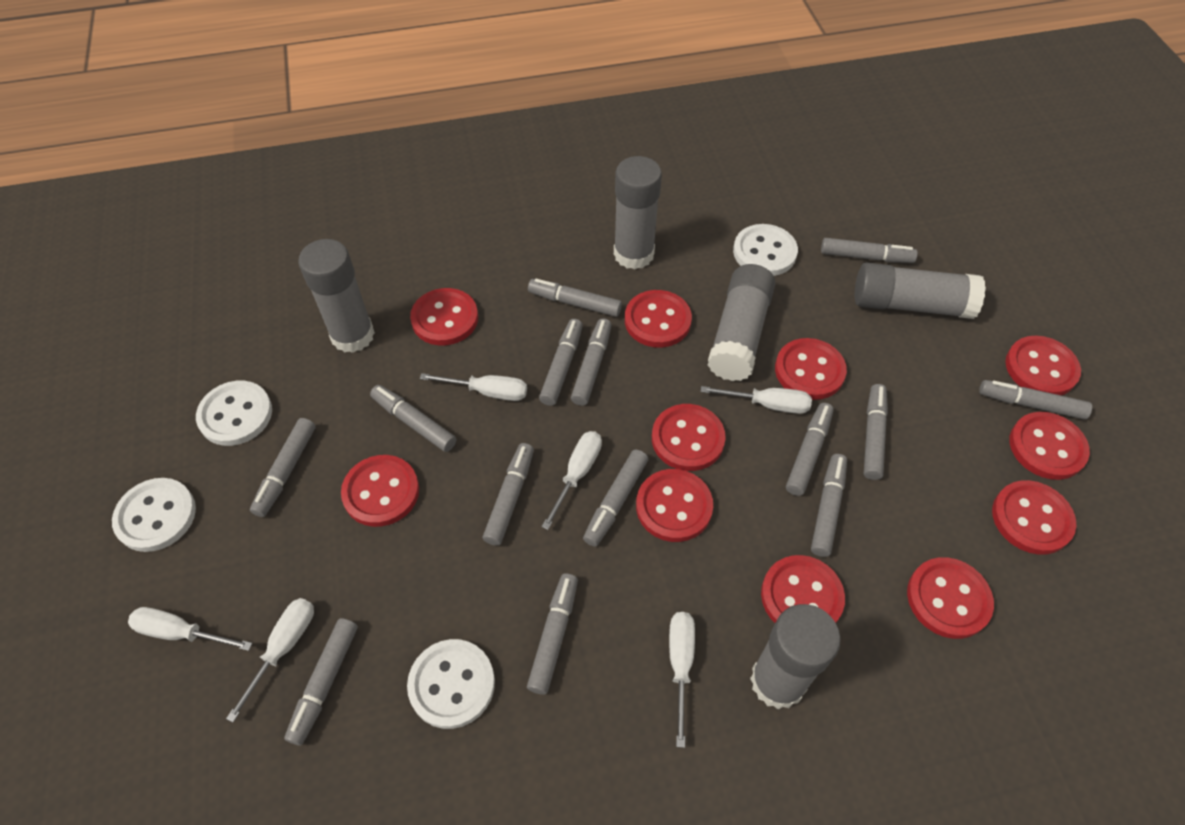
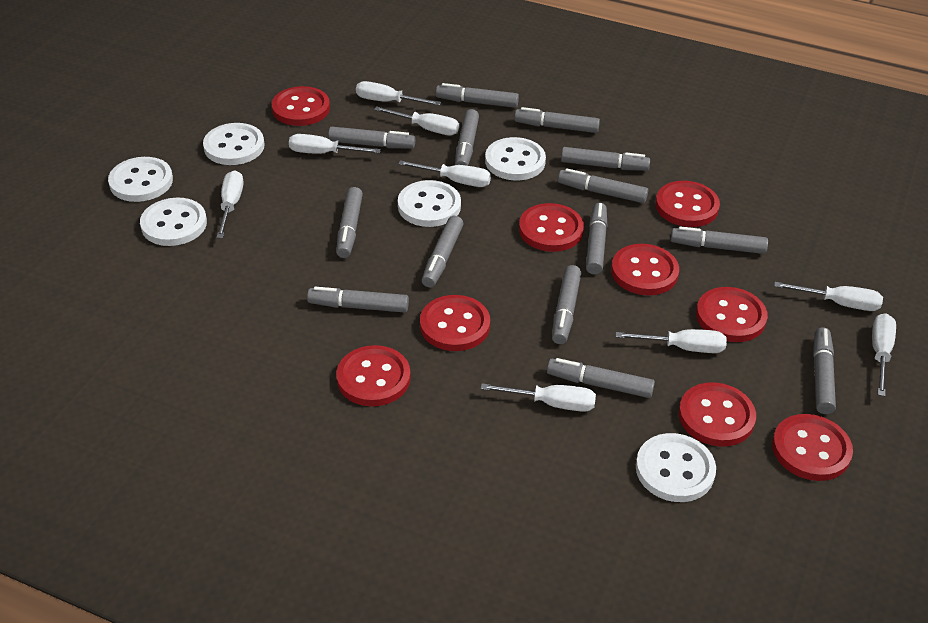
grey glue stick: 5 -> 0
red button: 11 -> 9
white button: 4 -> 6
white screwdriver: 6 -> 9

